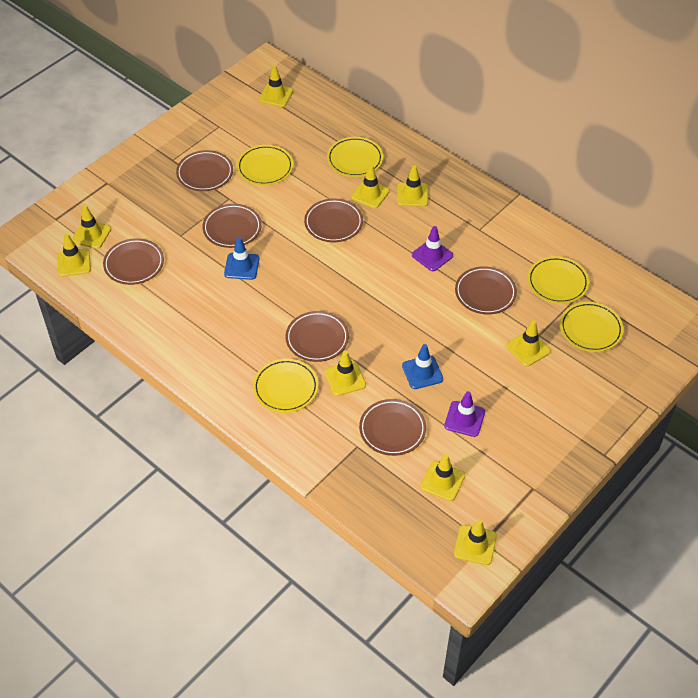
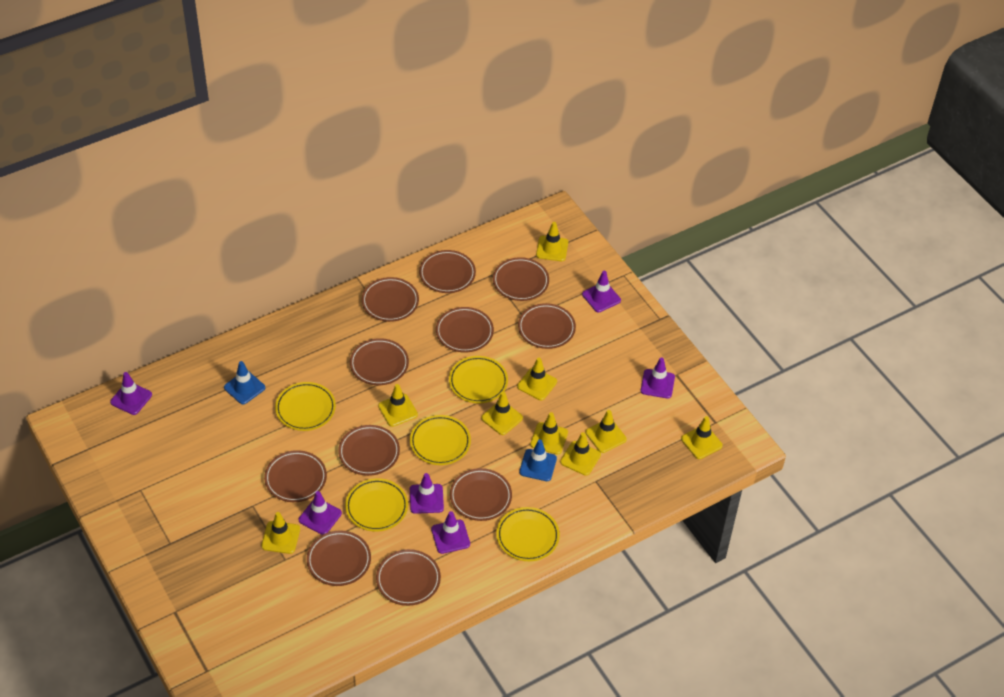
brown plate: 7 -> 11
purple traffic cone: 2 -> 6

